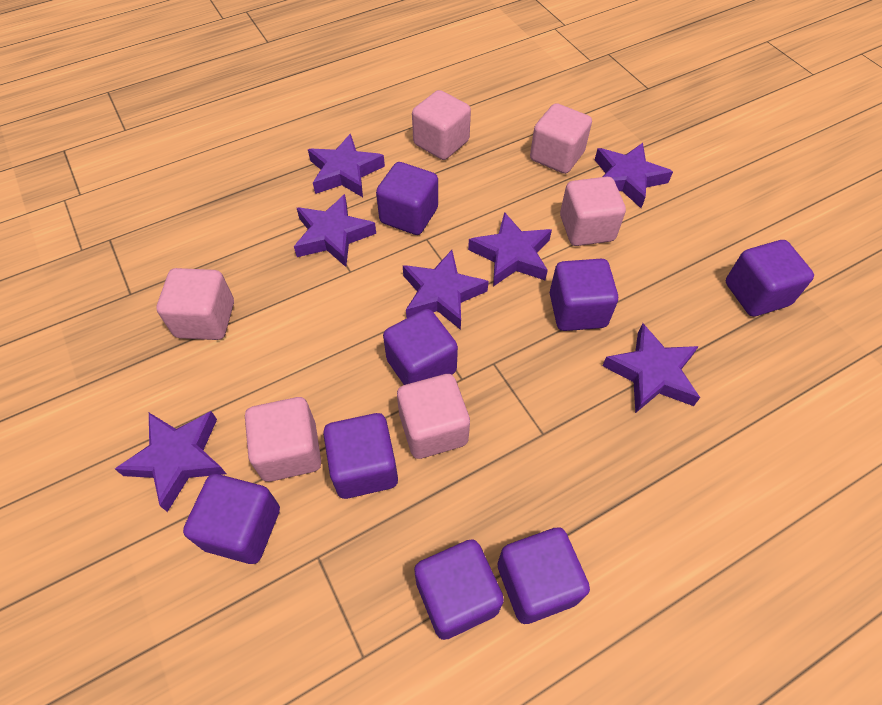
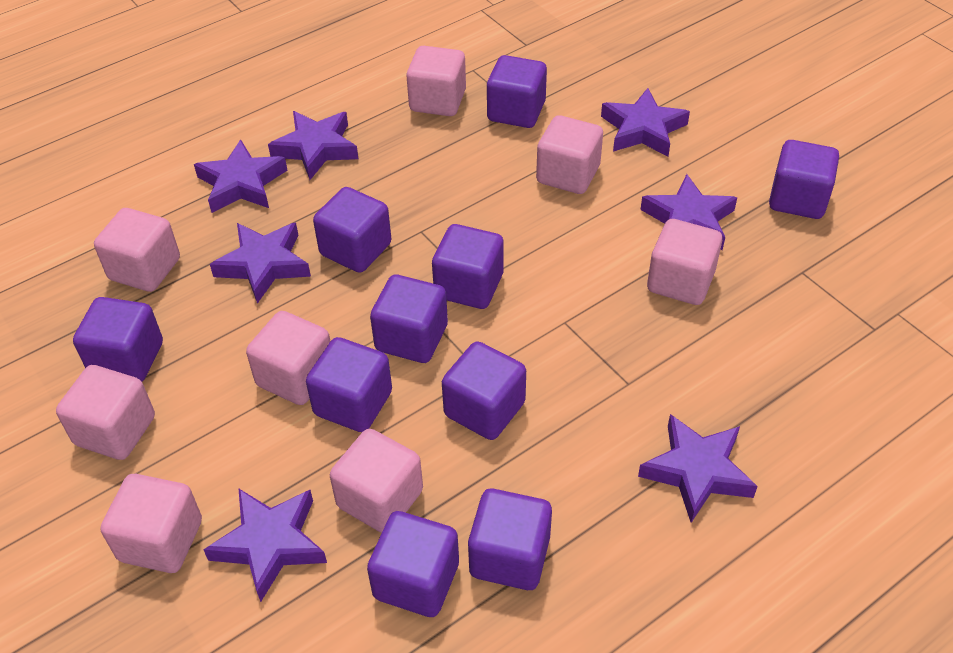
pink cube: 6 -> 8
purple cube: 8 -> 10

